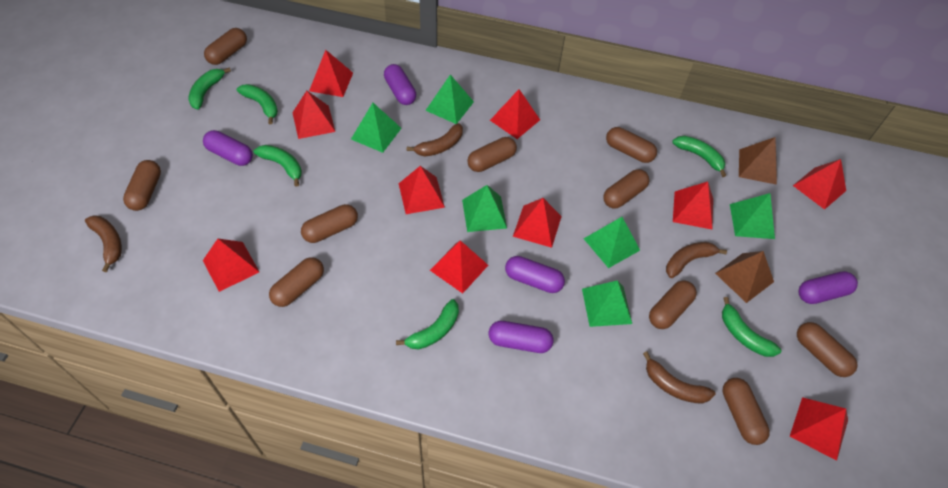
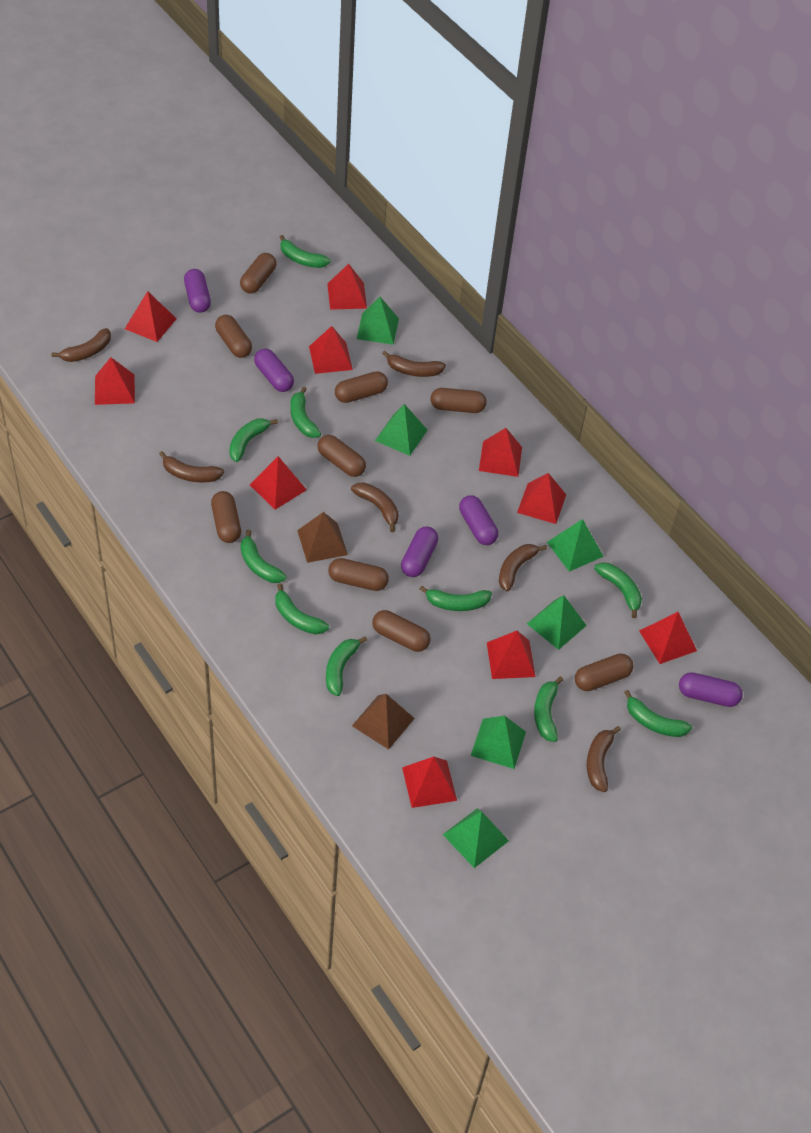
brown banana: 4 -> 6
brown capsule: 10 -> 9
green banana: 6 -> 10

